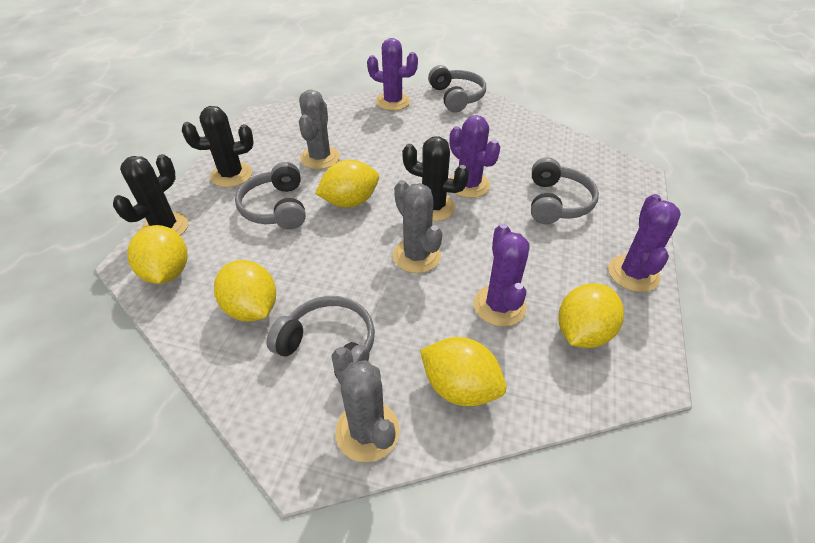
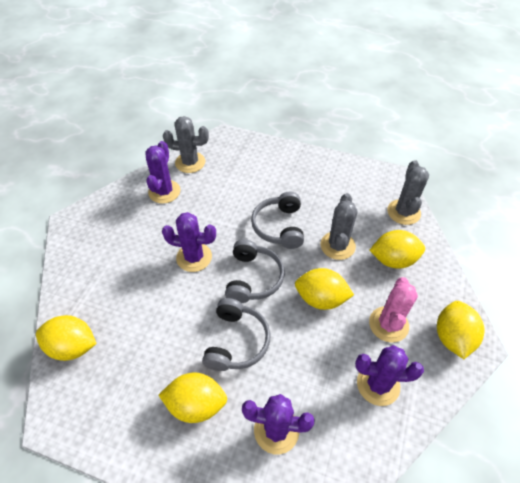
black cactus: 3 -> 0
grey headphones: 4 -> 3
pink cactus: 0 -> 1

